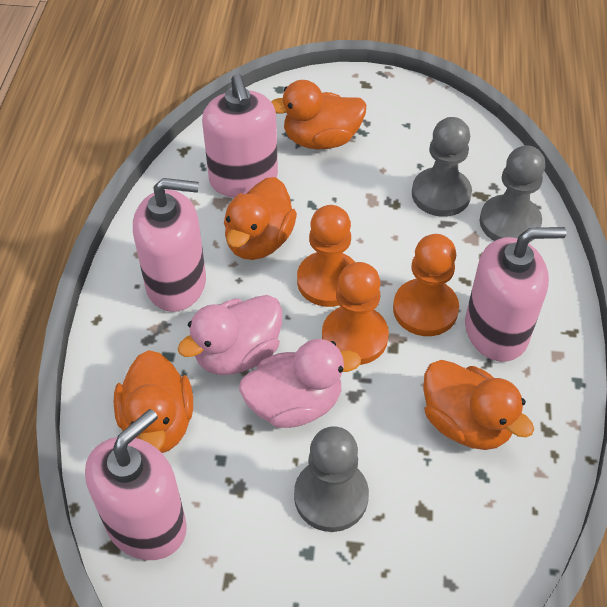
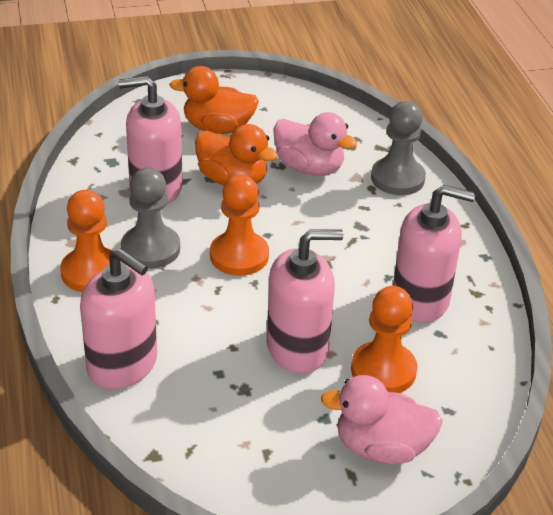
grey pawn: 3 -> 2
orange duck: 4 -> 2

